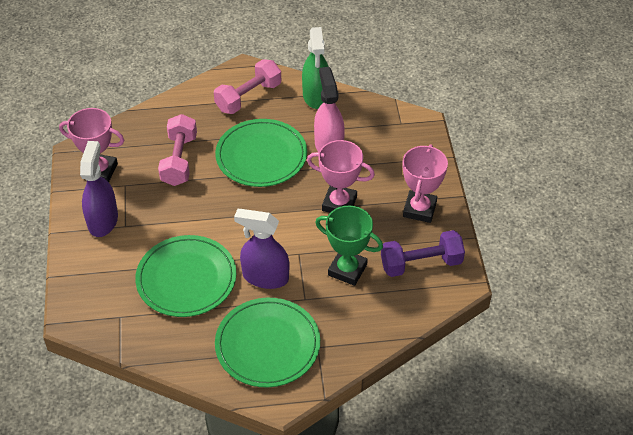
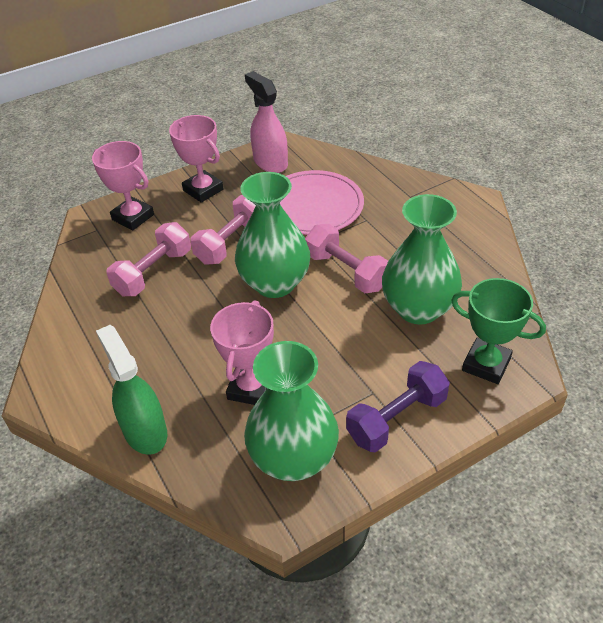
green plate: 3 -> 0
green vase: 0 -> 3
pink dumbbell: 2 -> 3
pink plate: 0 -> 1
purple spray bottle: 2 -> 0

